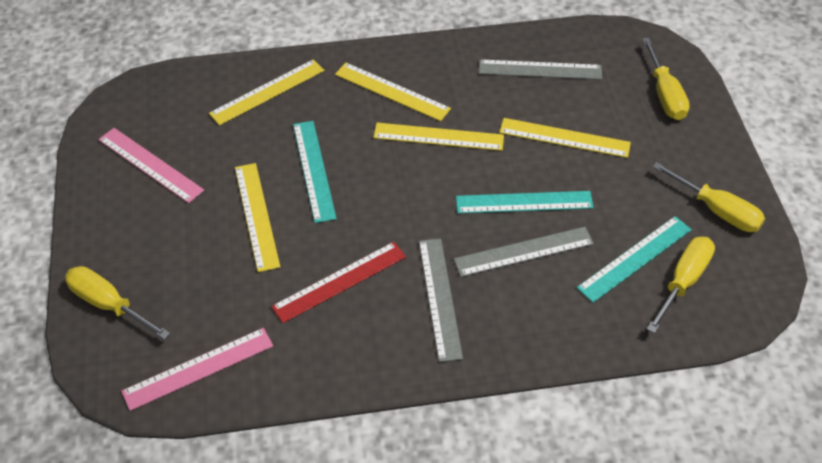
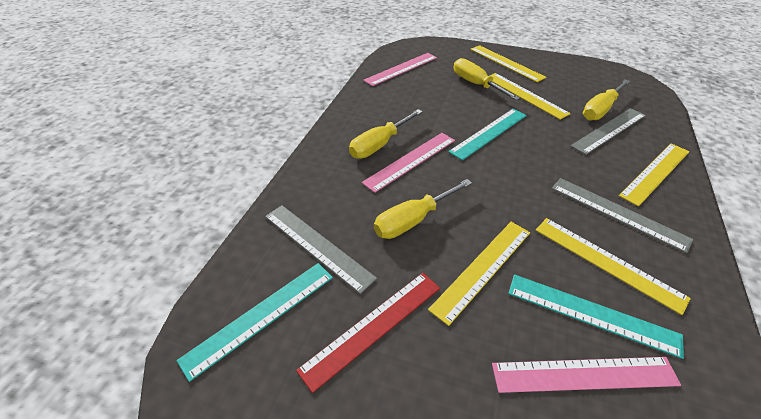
pink ruler: 2 -> 3

